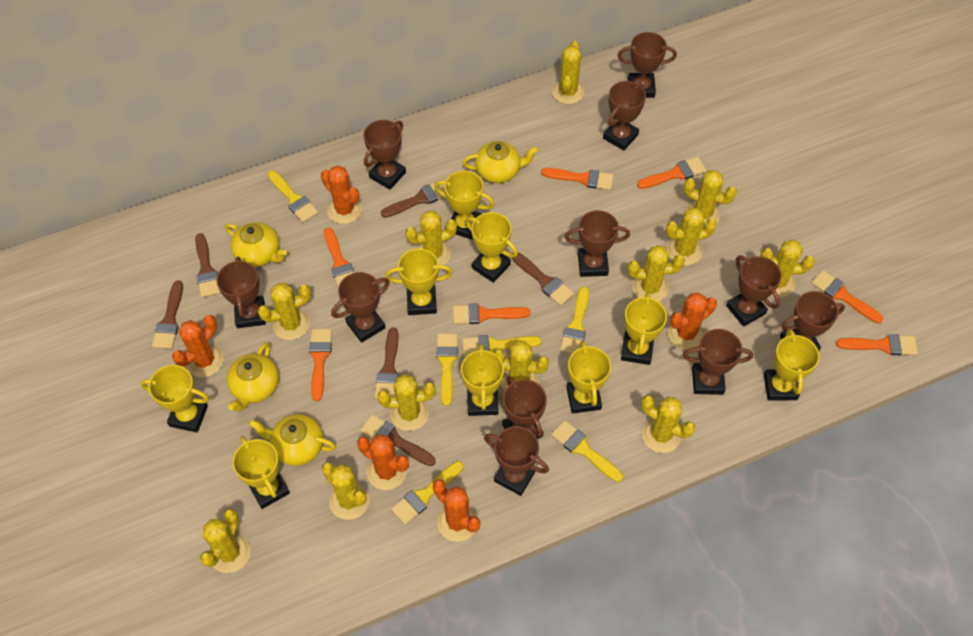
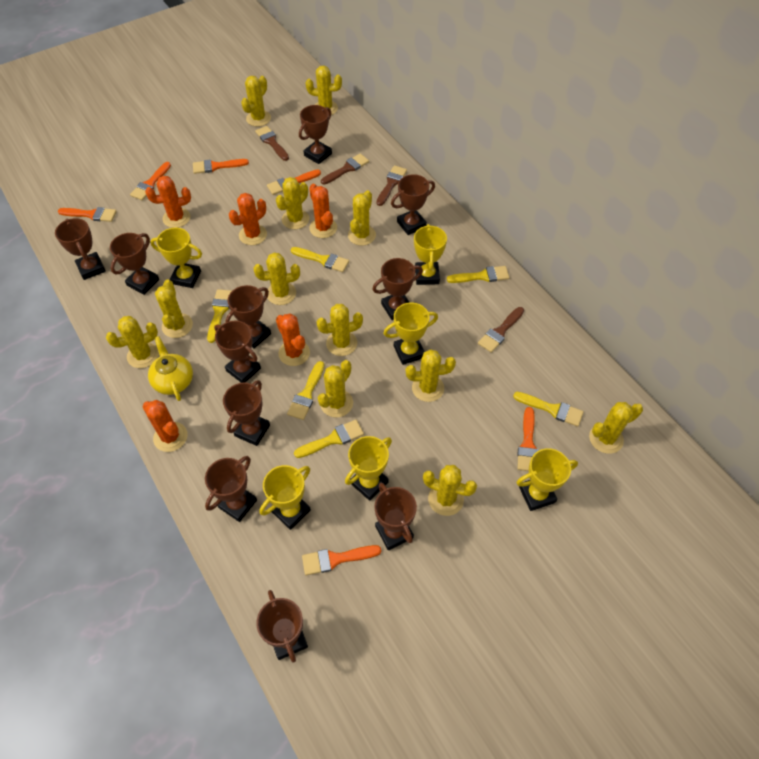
brown brush: 6 -> 4
orange brush: 7 -> 6
yellow teapot: 4 -> 1
yellow trophy: 9 -> 6

